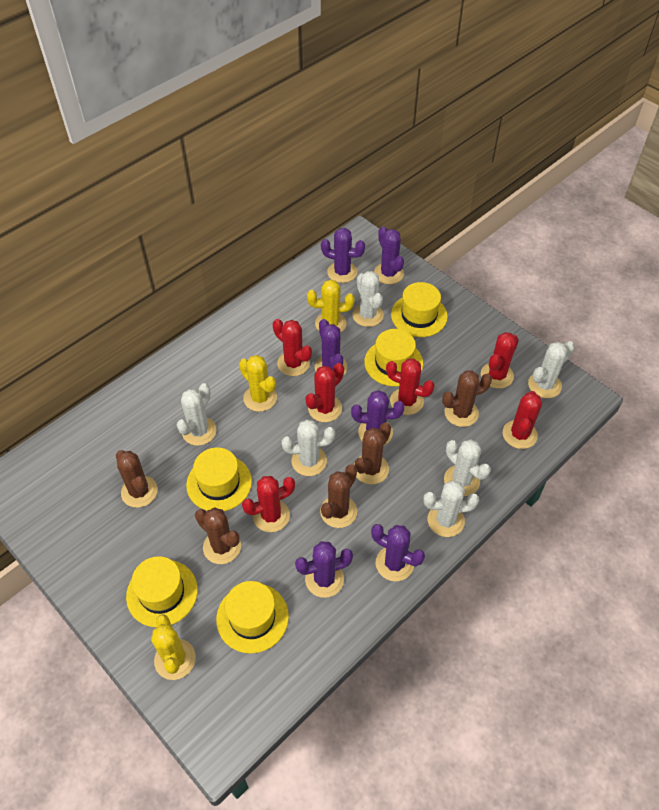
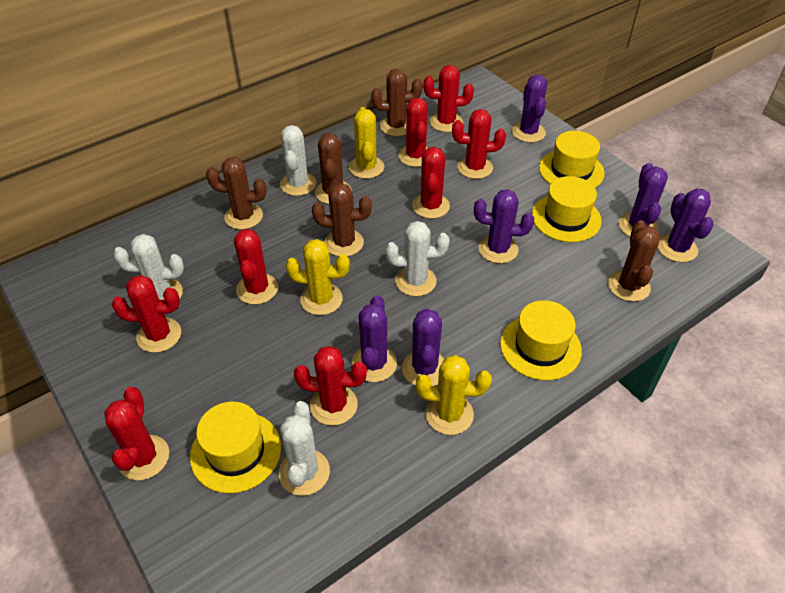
red cactus: 6 -> 8
white cactus: 6 -> 4
yellow hat: 5 -> 4

